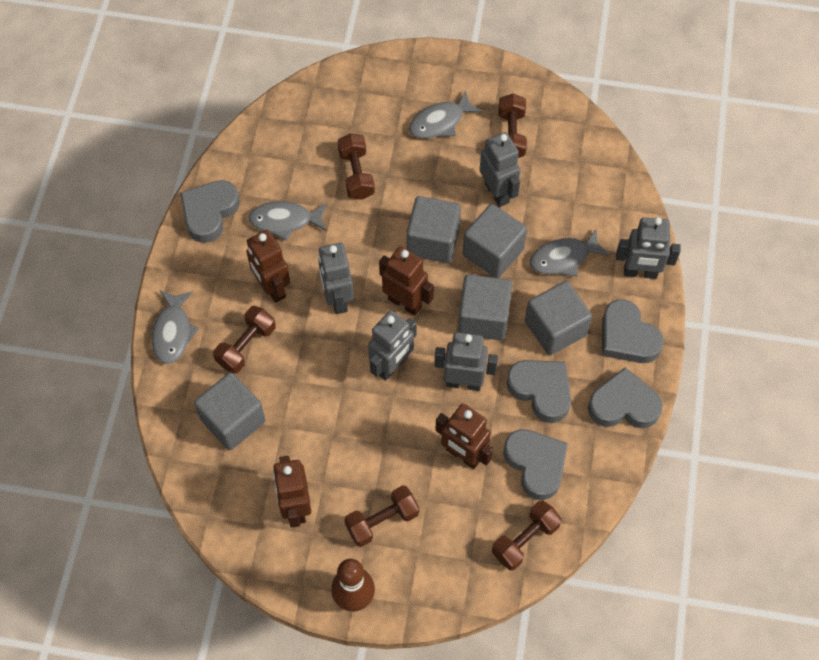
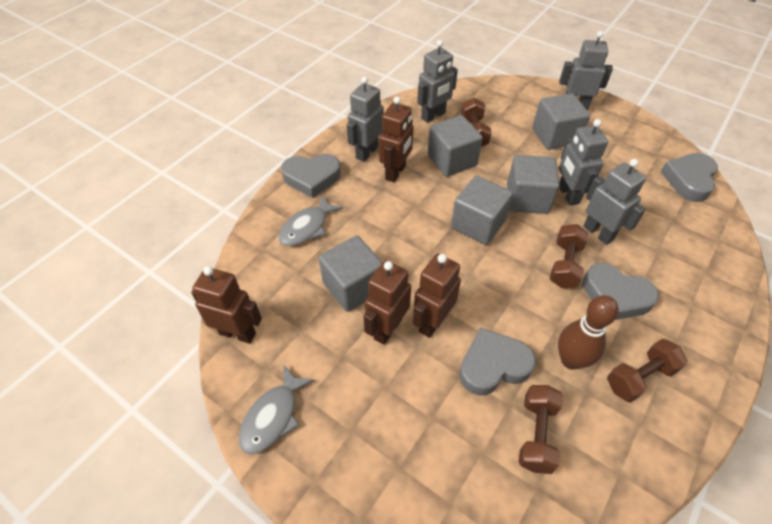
brown dumbbell: 5 -> 4
grey fish: 4 -> 2
grey heart: 5 -> 4

